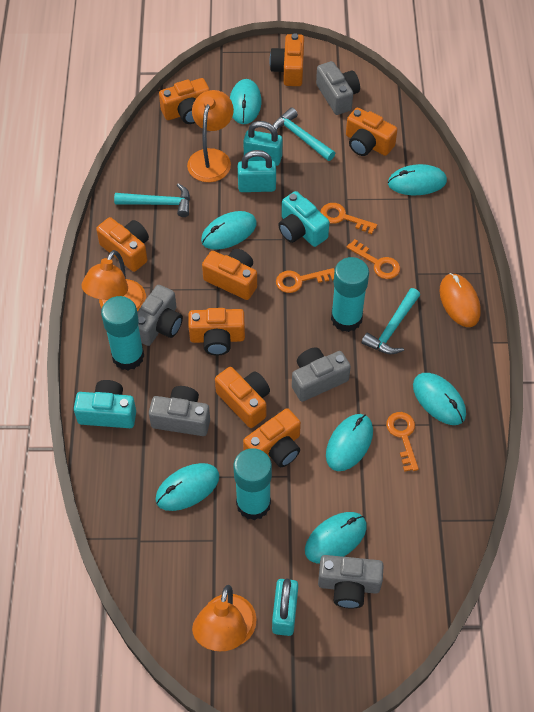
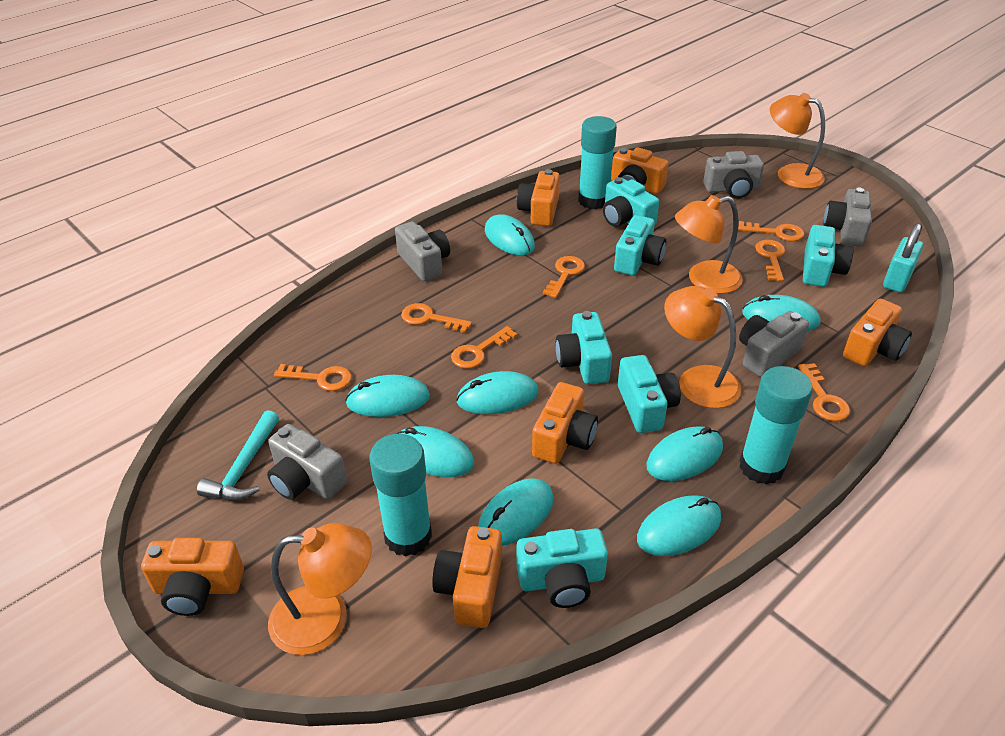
orange camera: 8 -> 6
orange key: 4 -> 7
orange lamp: 3 -> 4
orange mouse: 1 -> 0
turquoise camera: 2 -> 6
turquoise hammer: 3 -> 1
turquoise mouse: 7 -> 8
turquoise padlock: 3 -> 1

